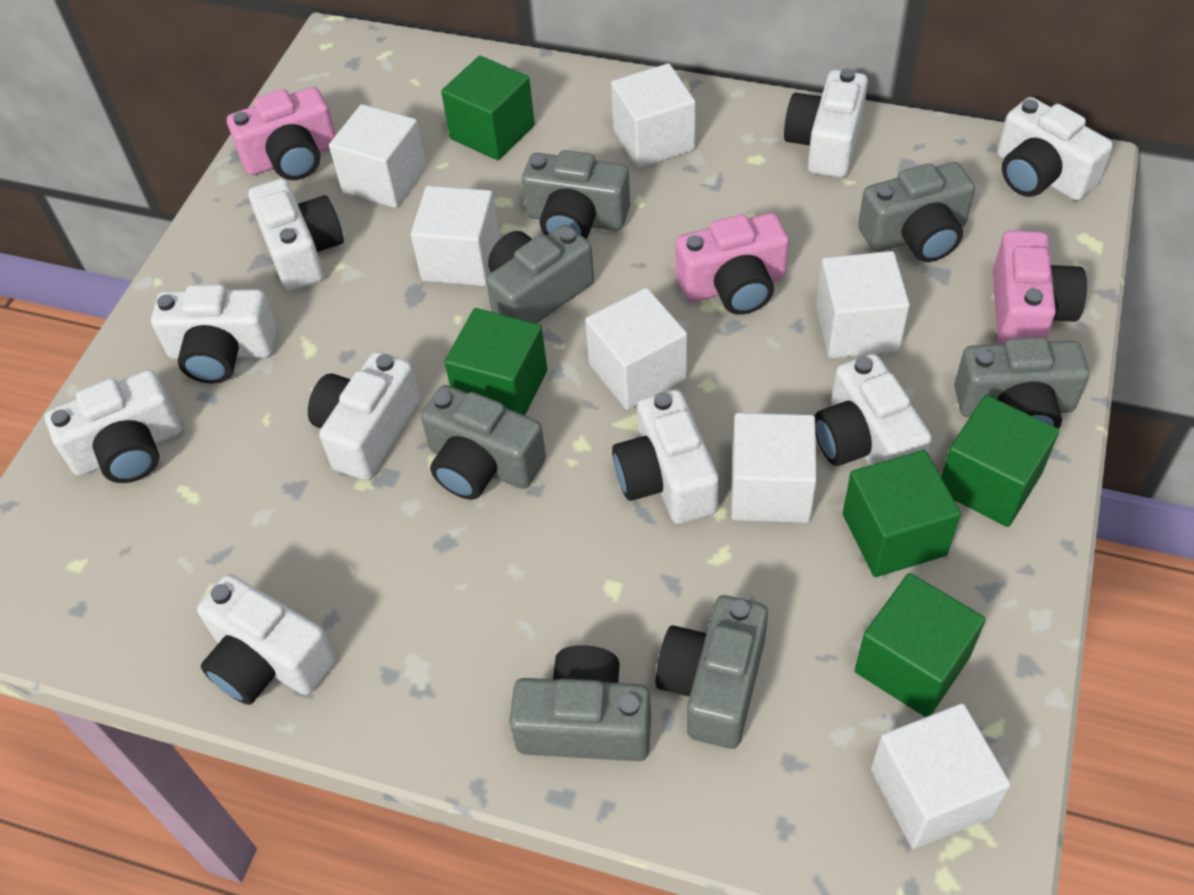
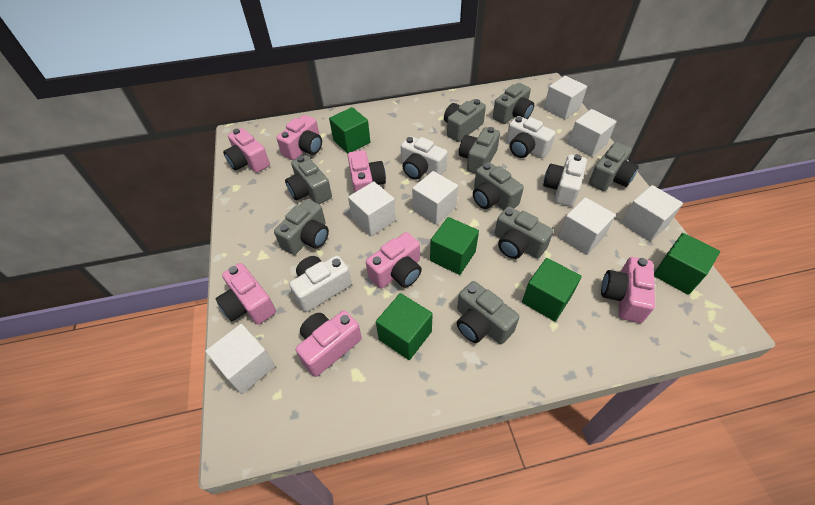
grey camera: 7 -> 9
pink camera: 3 -> 7
white camera: 9 -> 4

